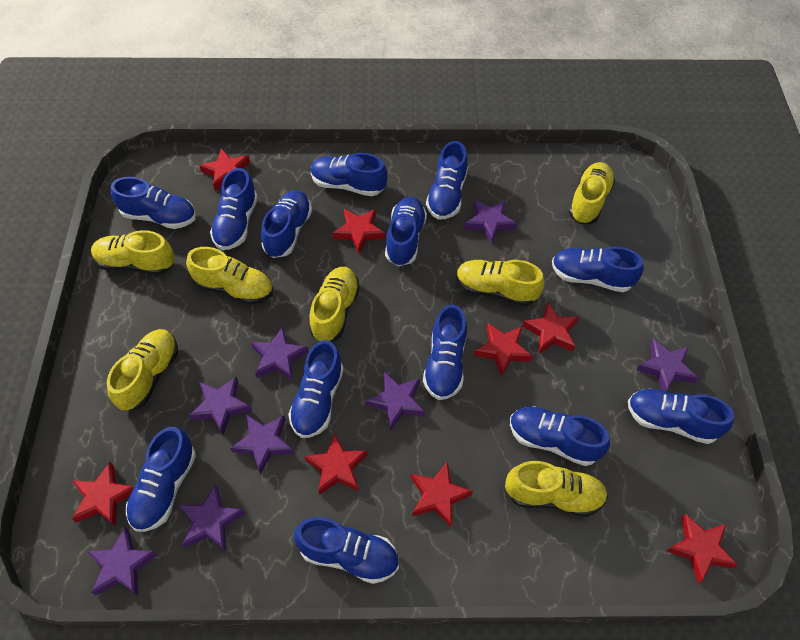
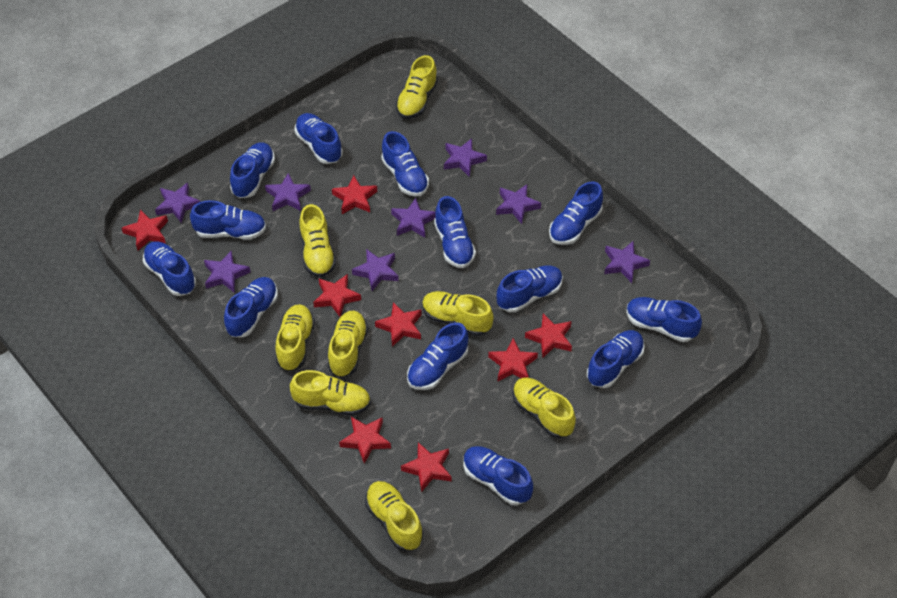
yellow shoe: 7 -> 8

